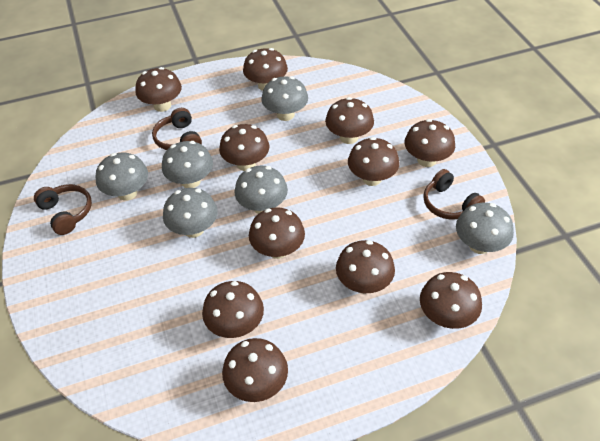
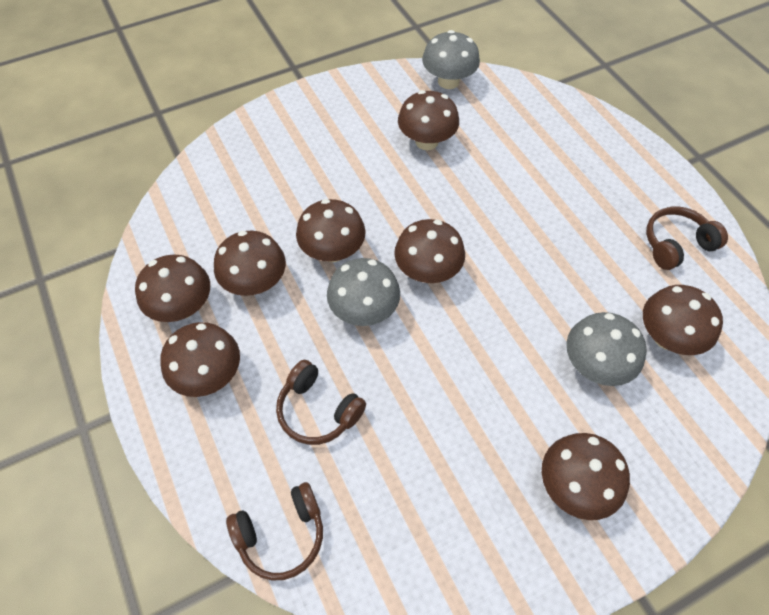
brown mushroom: 11 -> 8
grey mushroom: 6 -> 3

